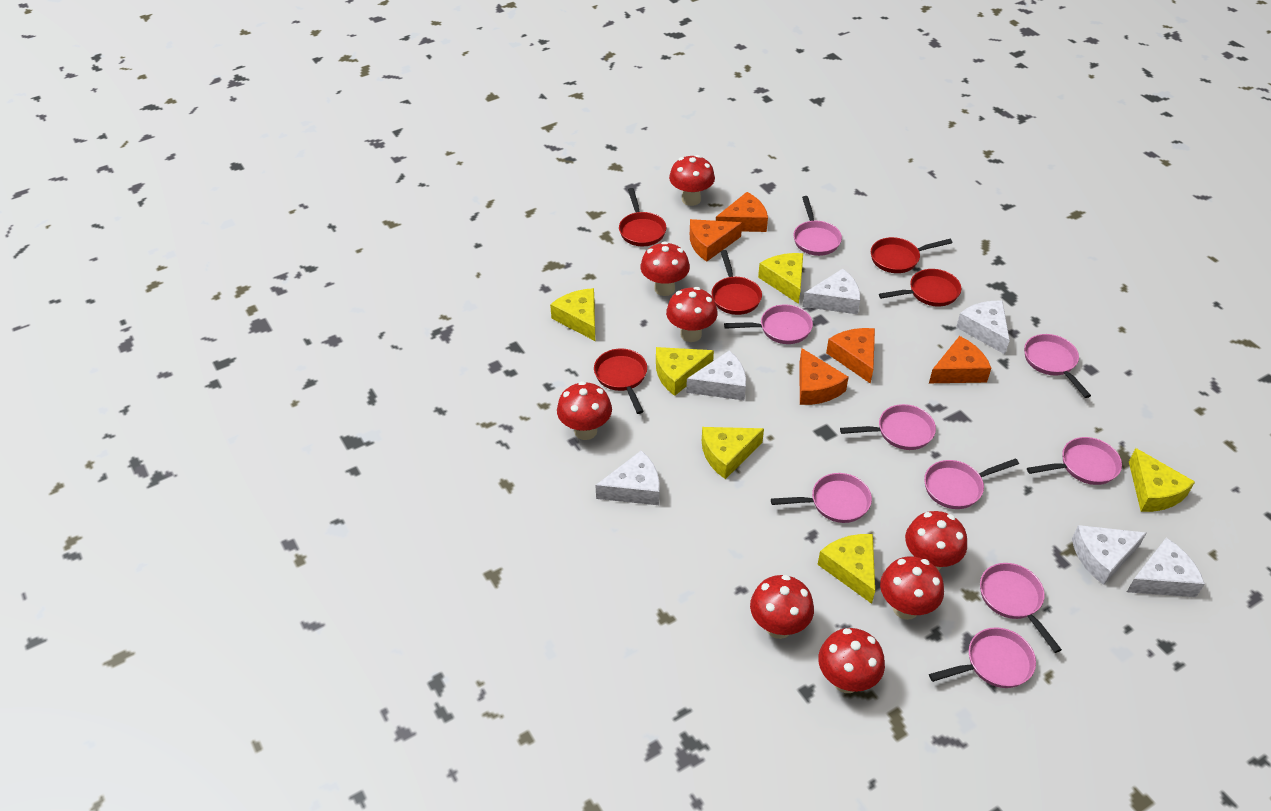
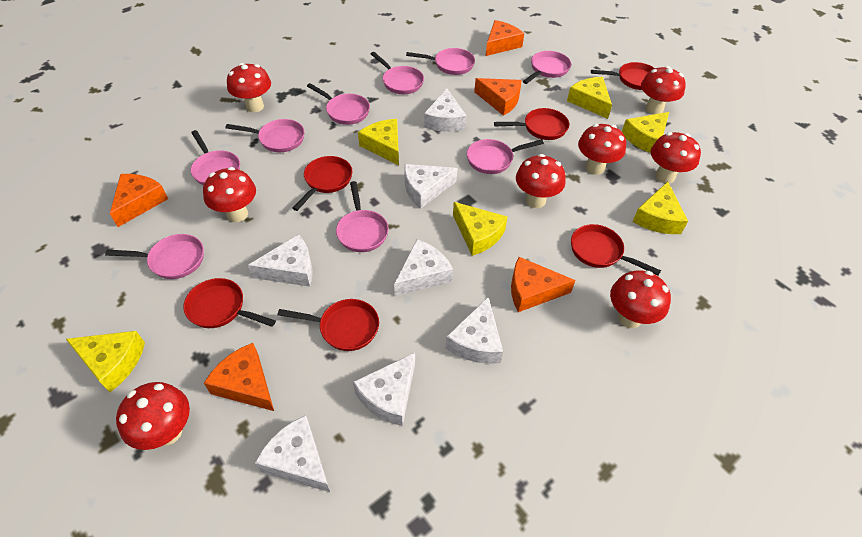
red pan: 5 -> 6
white cheese: 6 -> 7

